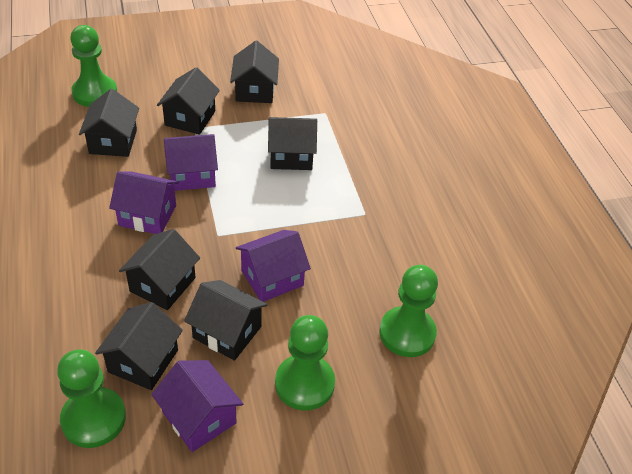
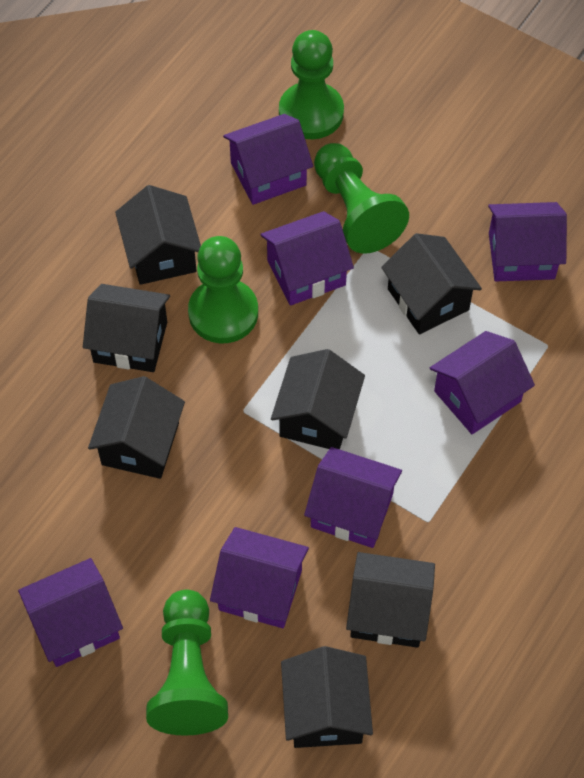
purple house: 4 -> 7

